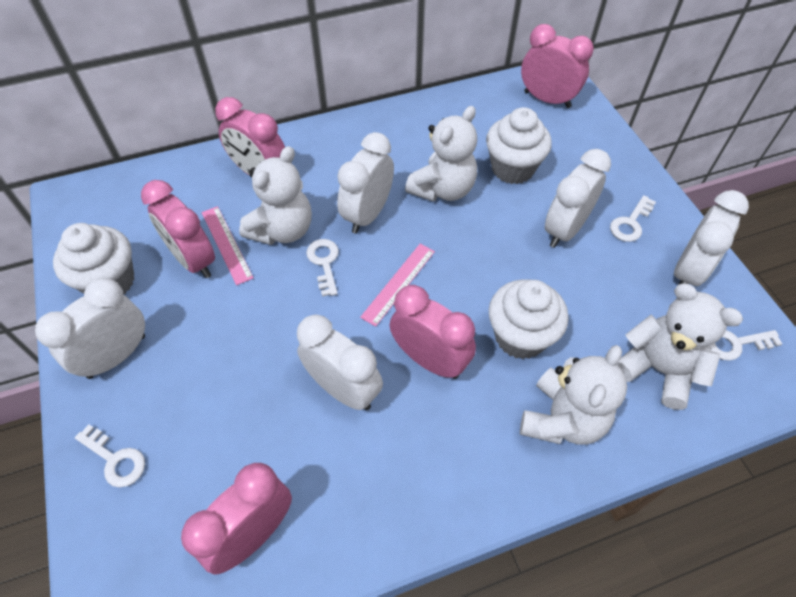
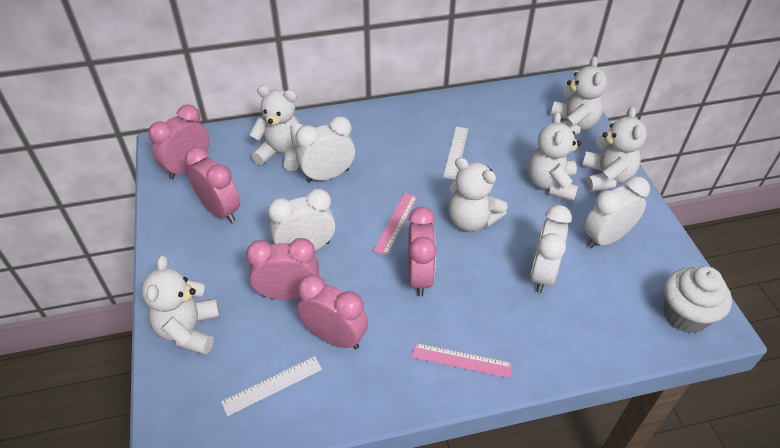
white clock: 5 -> 4
white cupcake: 3 -> 1
white key: 4 -> 0
white ruler: 0 -> 2
white teddy bear: 4 -> 6

